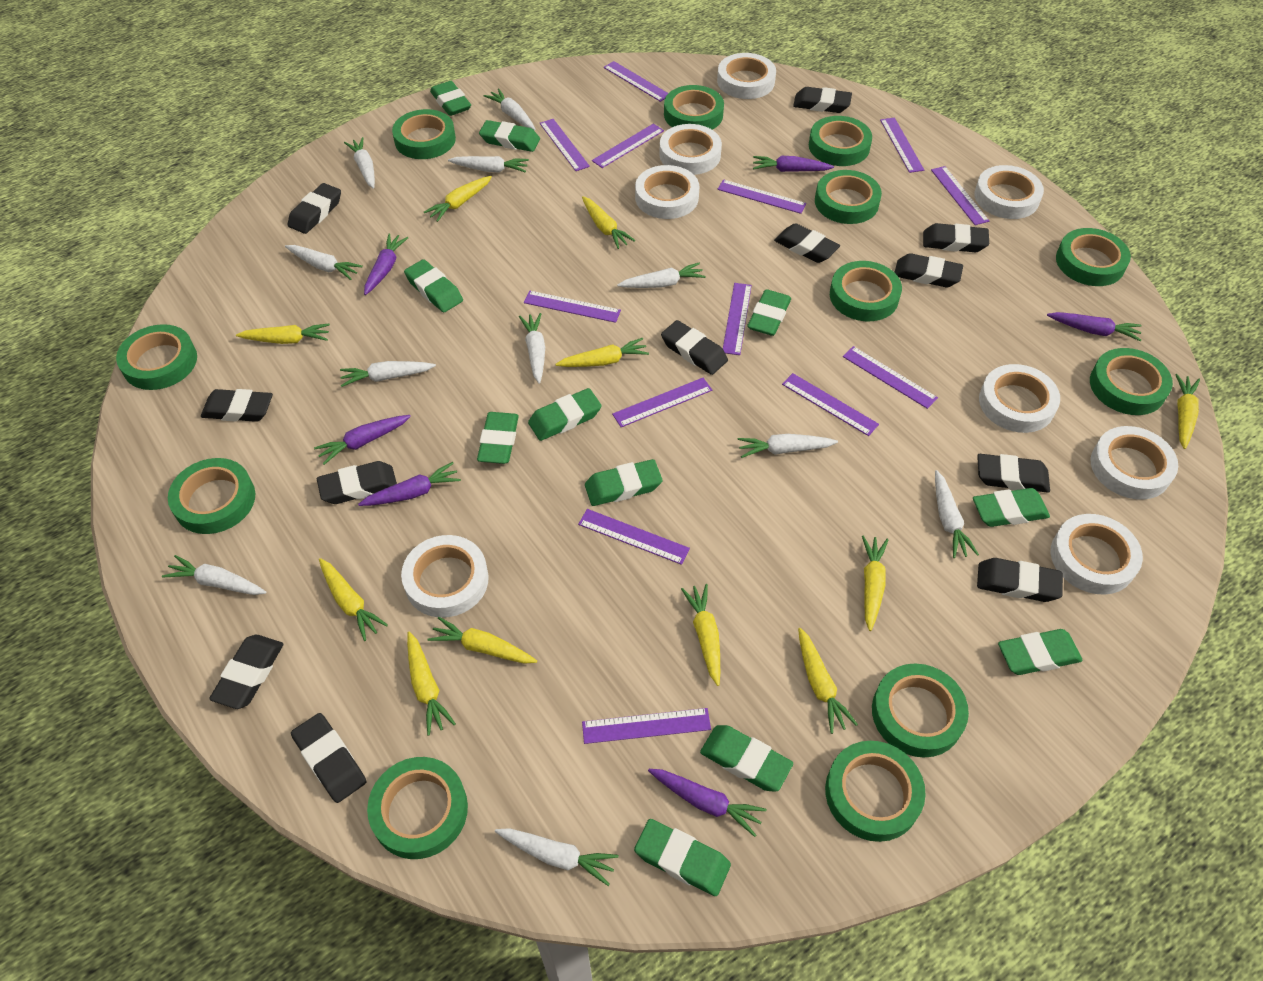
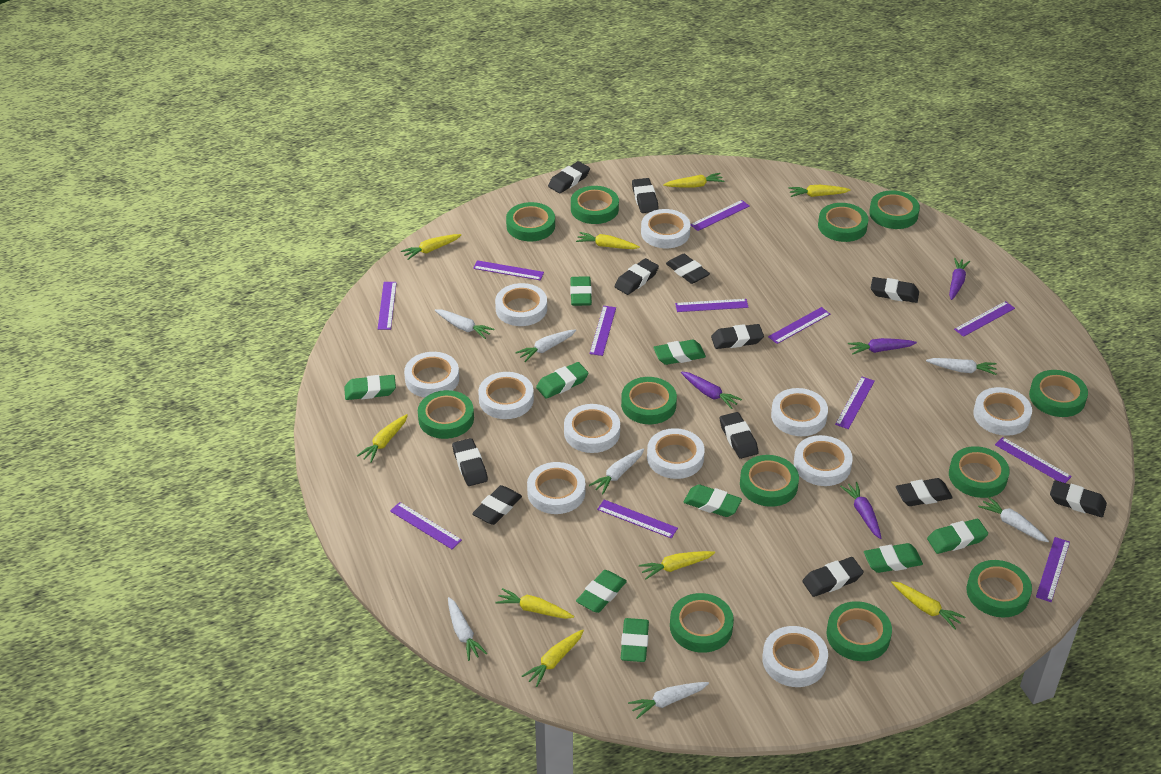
green eraser: 11 -> 9
purple carrot: 6 -> 4
purple ruler: 13 -> 12
white carrot: 11 -> 7
white tape: 8 -> 11
yellow carrot: 11 -> 9

